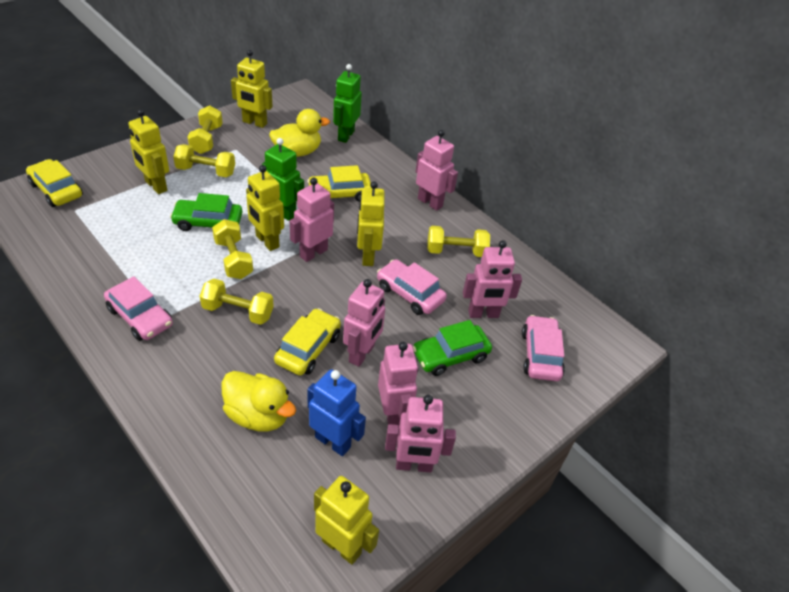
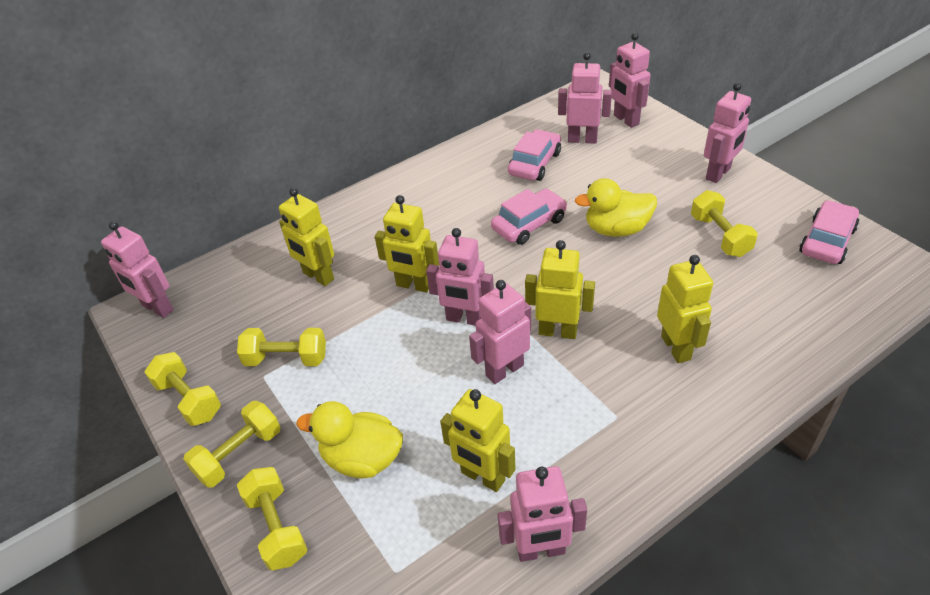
blue robot: 1 -> 0
green car: 2 -> 0
green robot: 2 -> 0
pink robot: 6 -> 7
yellow car: 3 -> 0

